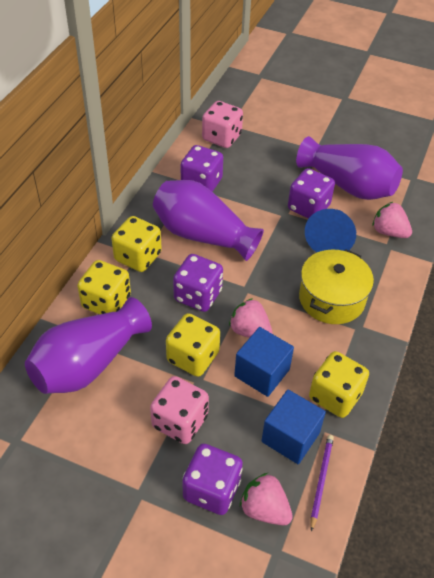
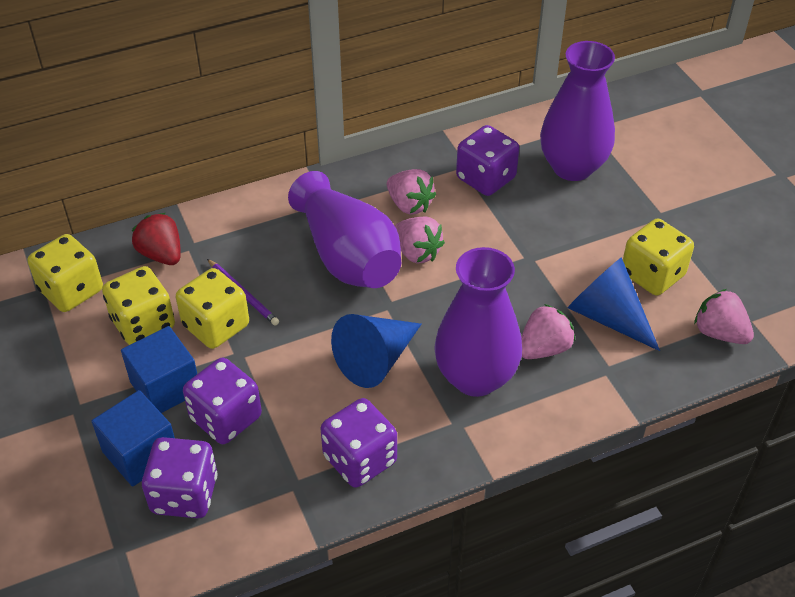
blue cone: 1 -> 2
pink dice: 2 -> 0
pink strawberry: 3 -> 4
red strawberry: 0 -> 1
yellow pot: 1 -> 0

